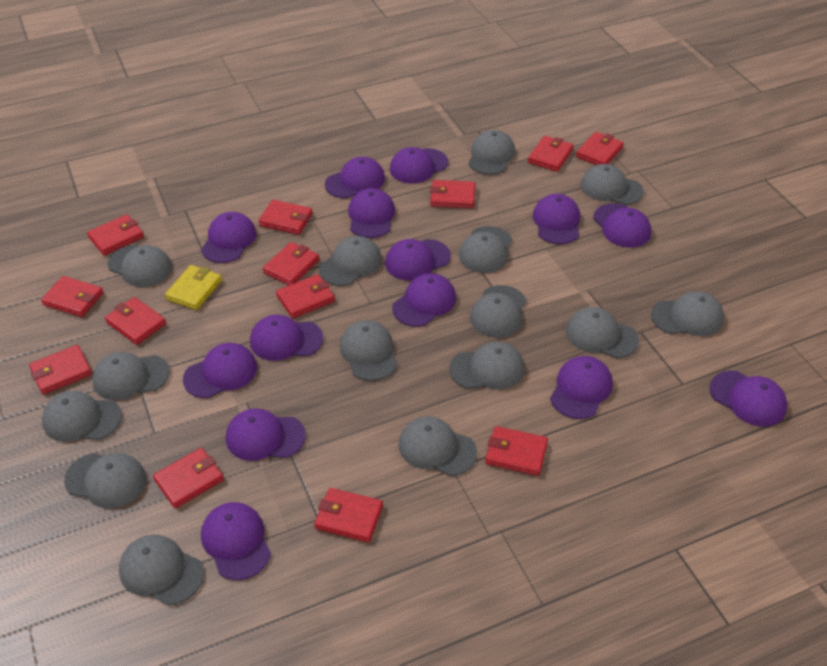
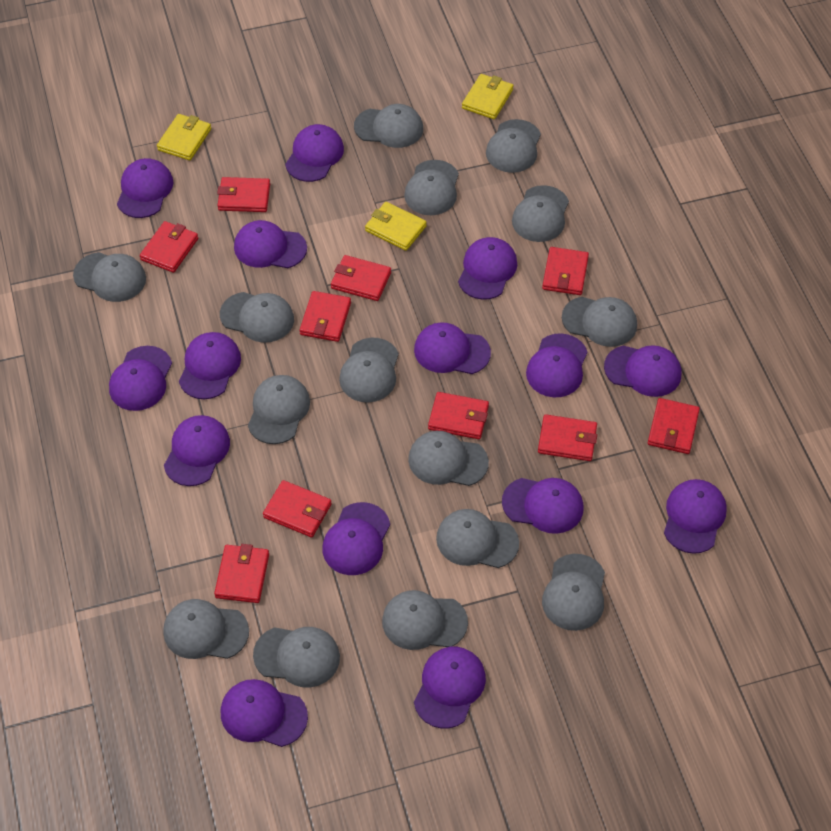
purple cap: 14 -> 15
red wallet: 13 -> 10
yellow wallet: 1 -> 3

